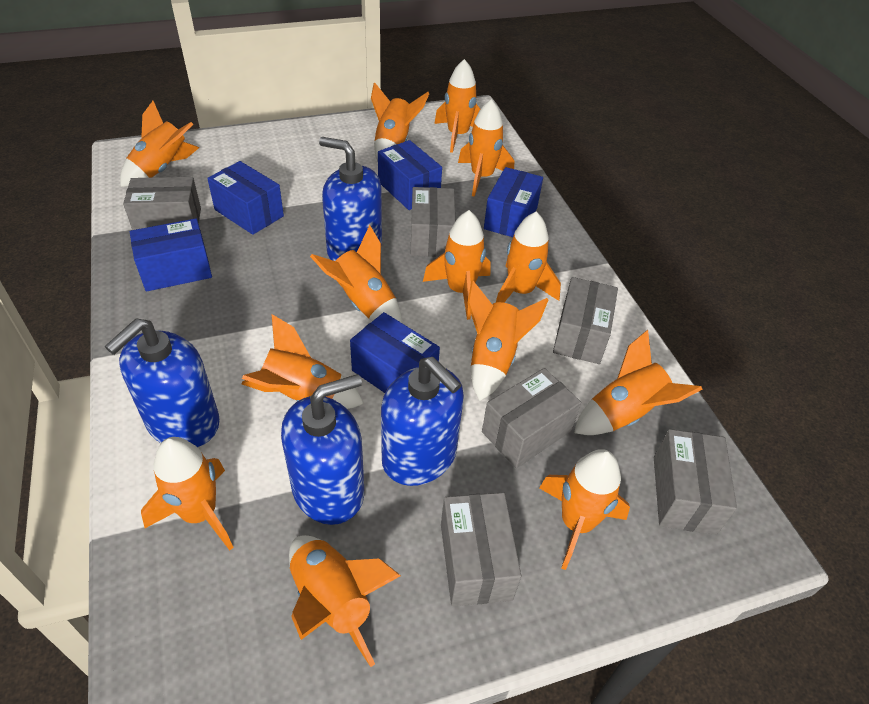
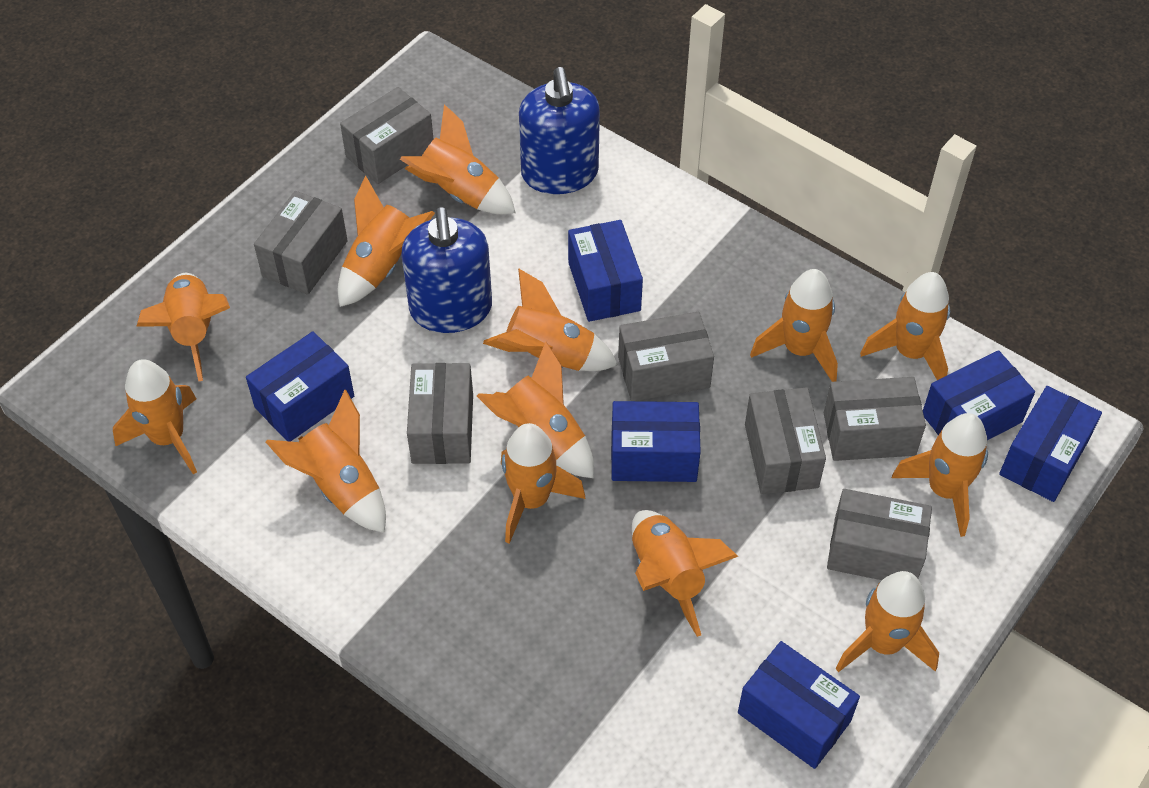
blue box: 5 -> 6
blue soap dispenser: 4 -> 2
grey box: 6 -> 7

